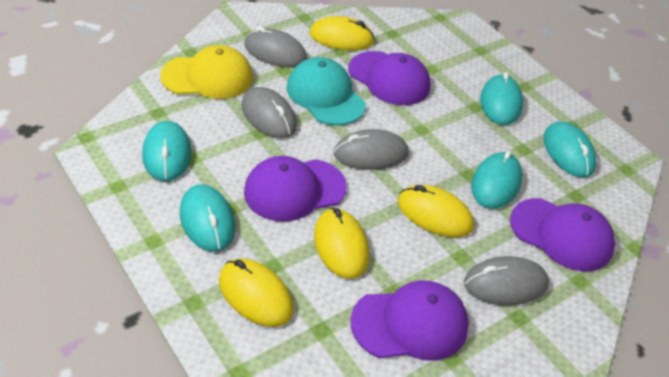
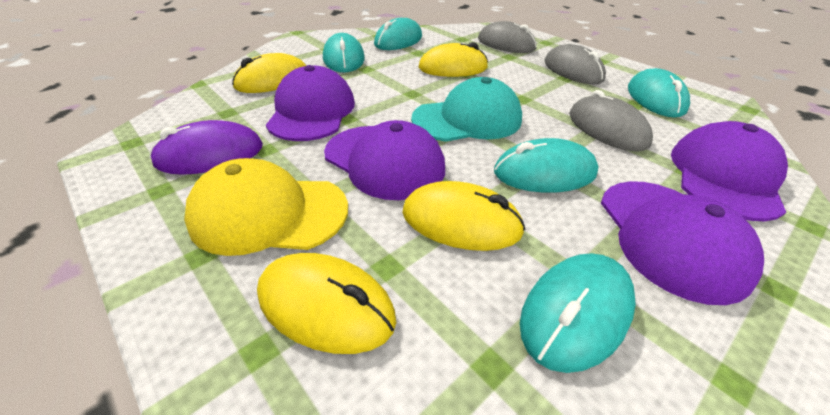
grey mouse: 4 -> 3
purple mouse: 0 -> 1

